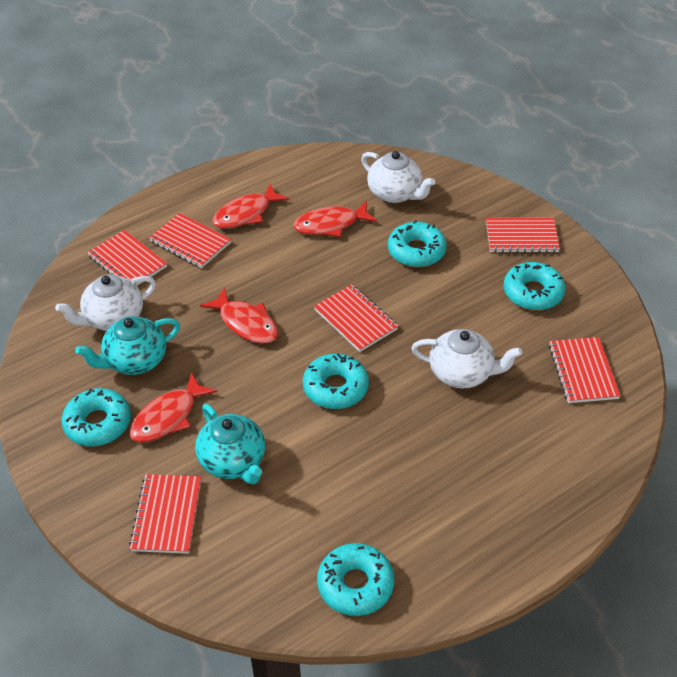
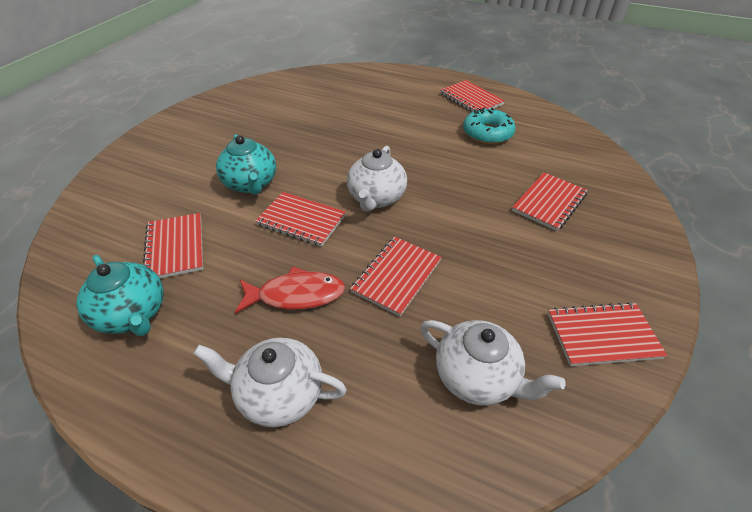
red fish: 4 -> 1
turquoise donut: 5 -> 1

